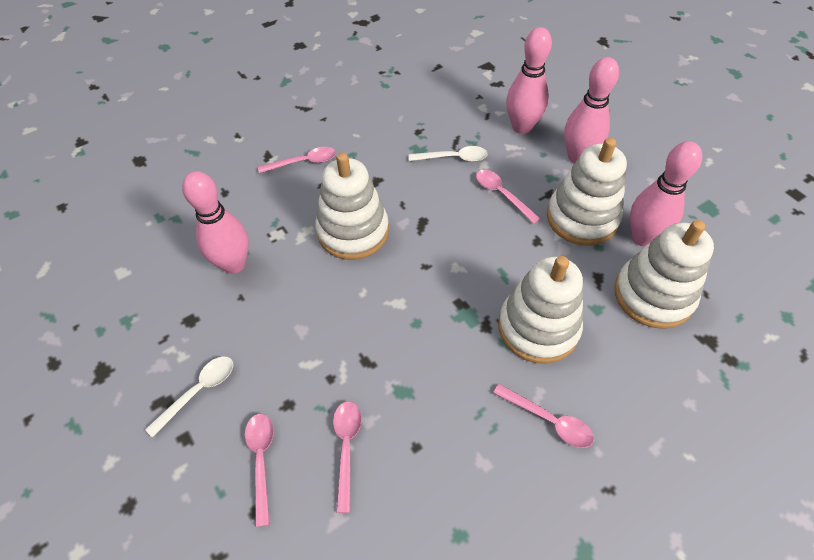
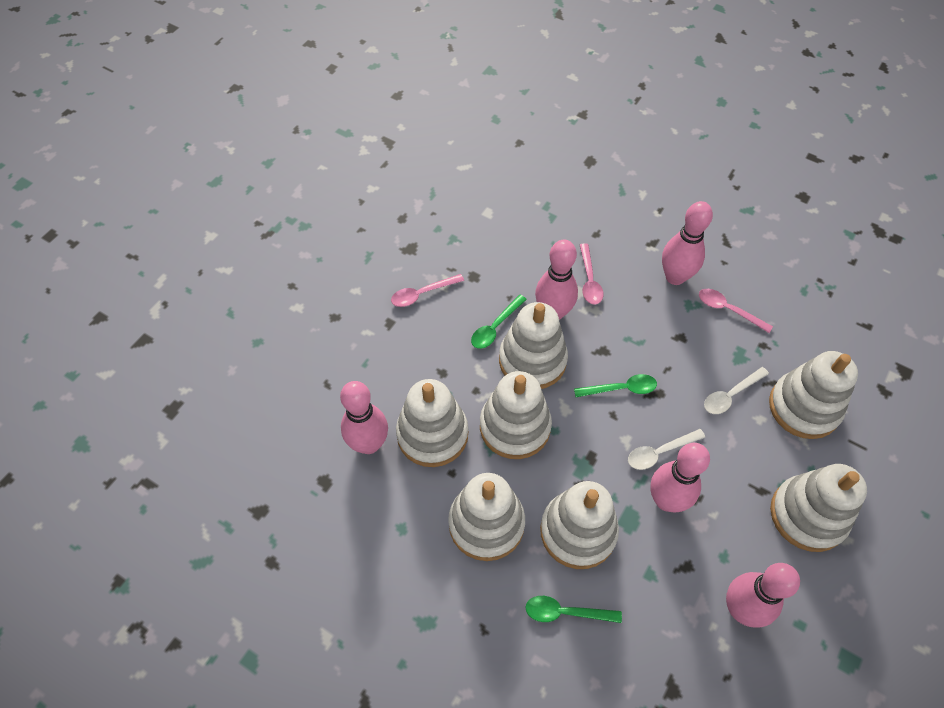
green spoon: 0 -> 3
pink bowling pin: 4 -> 5
pink spoon: 5 -> 3
white stacking toy: 4 -> 7

